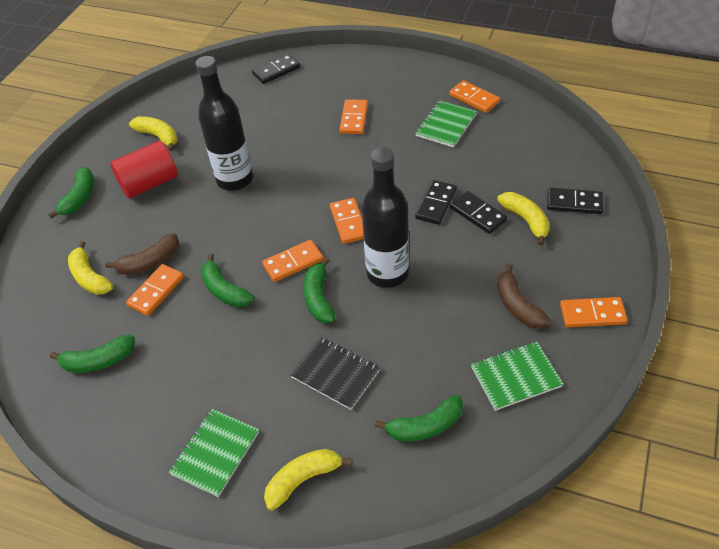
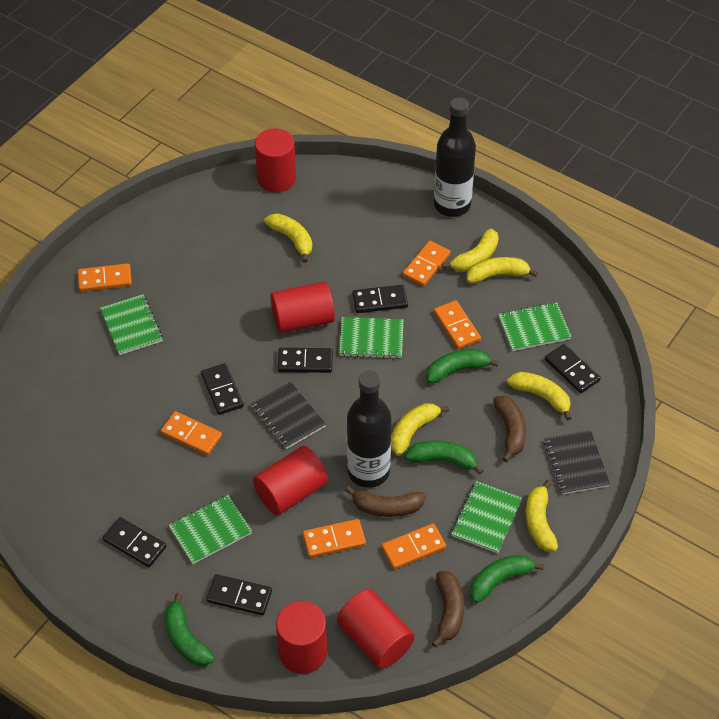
black domino: 4 -> 6
black notebook: 1 -> 2
brown banana: 2 -> 3
green banana: 5 -> 4
green notebook: 3 -> 5
red cylinder: 1 -> 5
yellow banana: 4 -> 6

